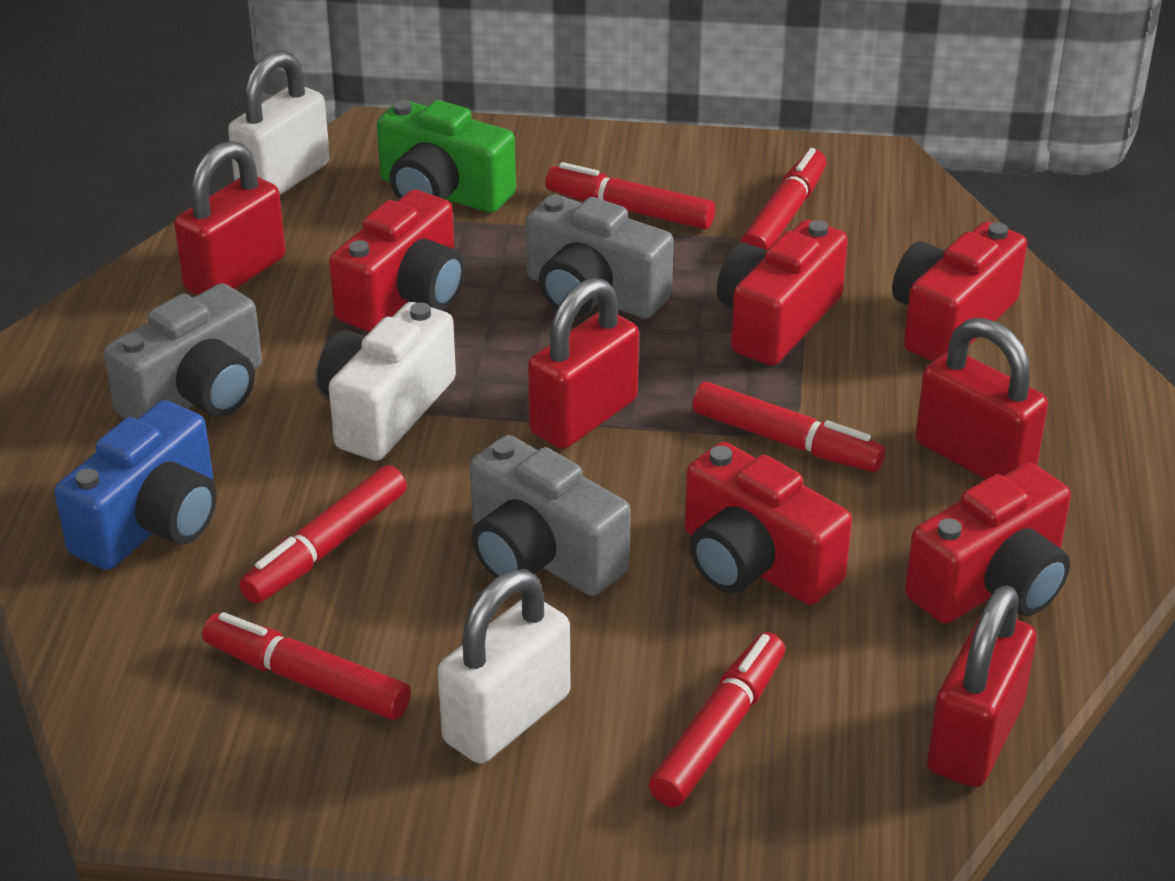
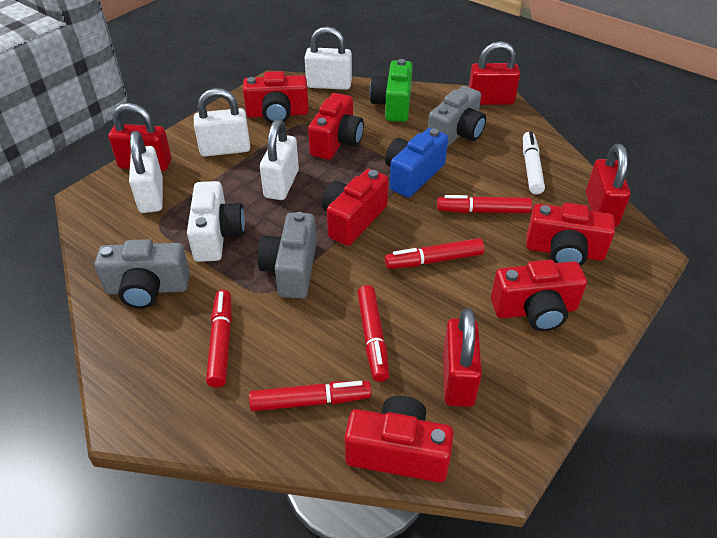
red camera: 5 -> 6
red marker: 6 -> 5
white marker: 0 -> 1
white padlock: 2 -> 4

